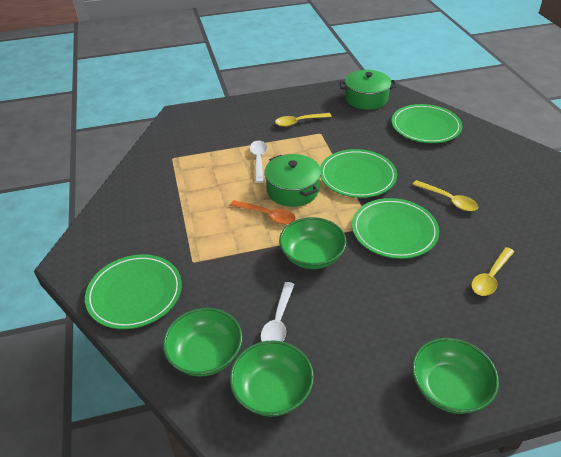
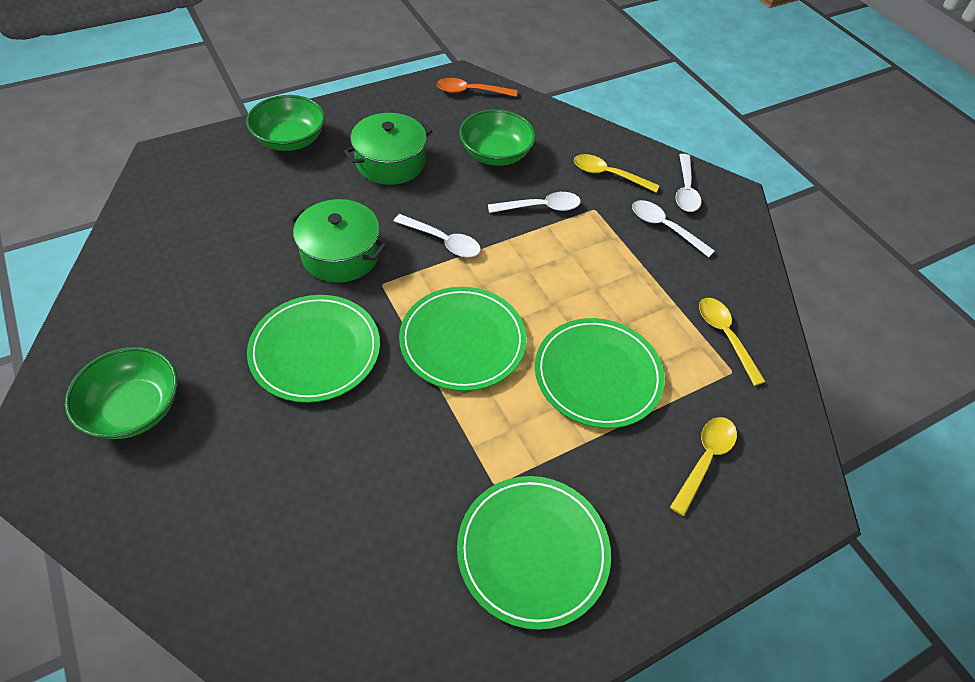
green bowl: 4 -> 3
white spoon: 2 -> 4

